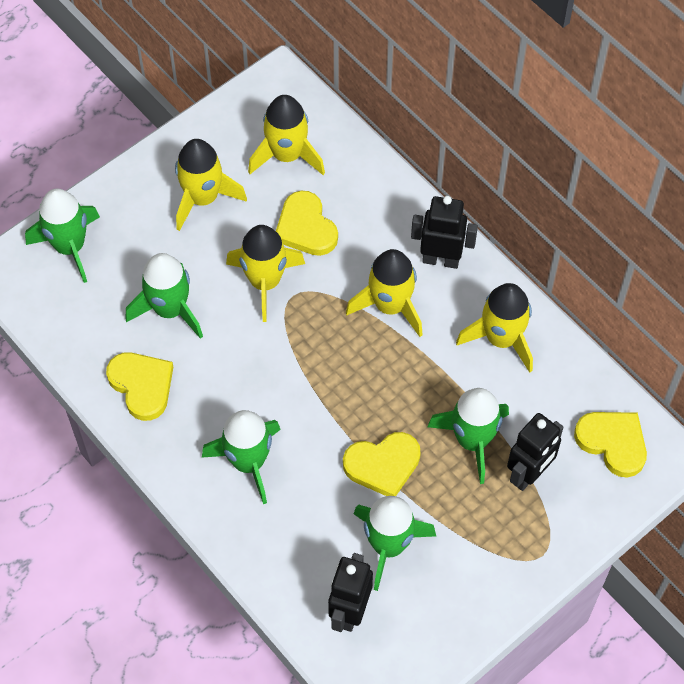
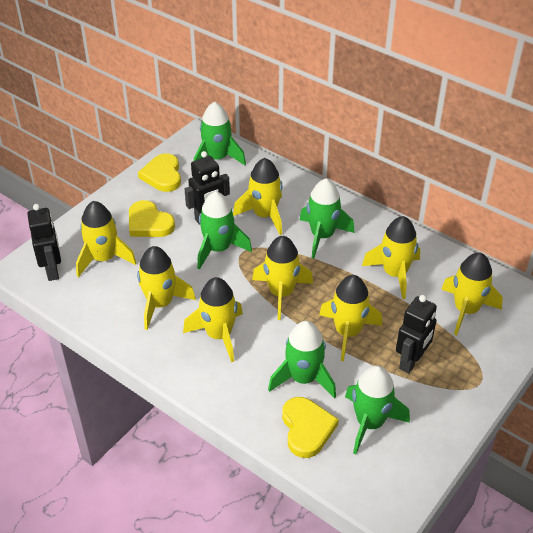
yellow heart: 4 -> 3
yellow rocket: 5 -> 8

